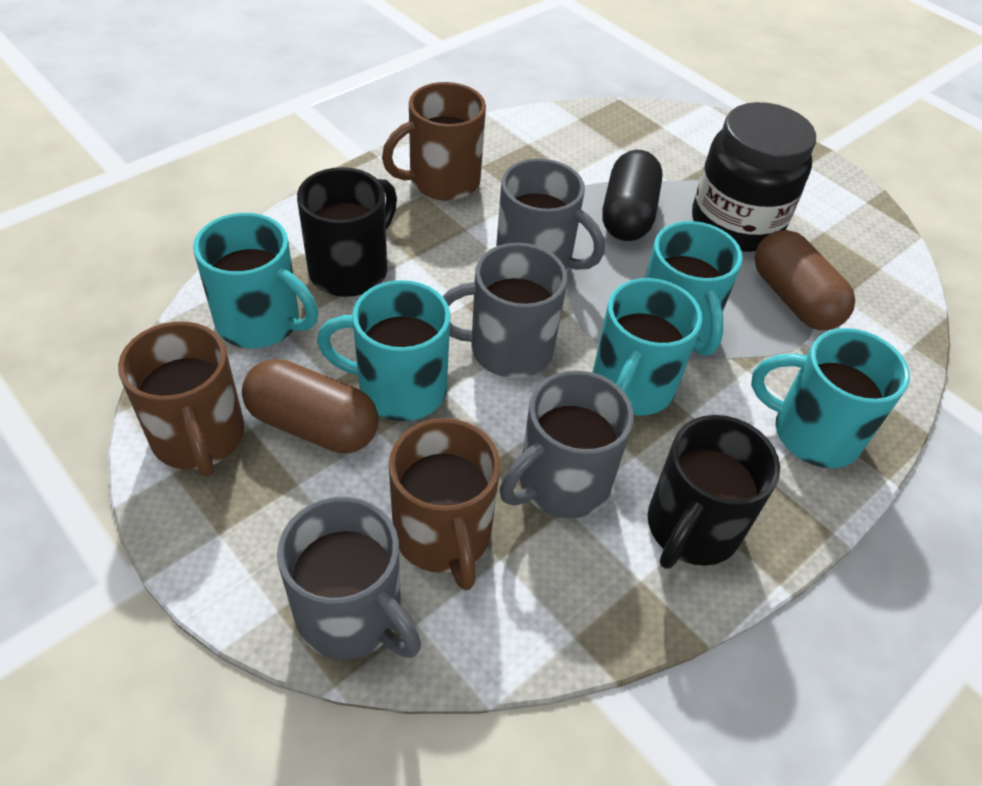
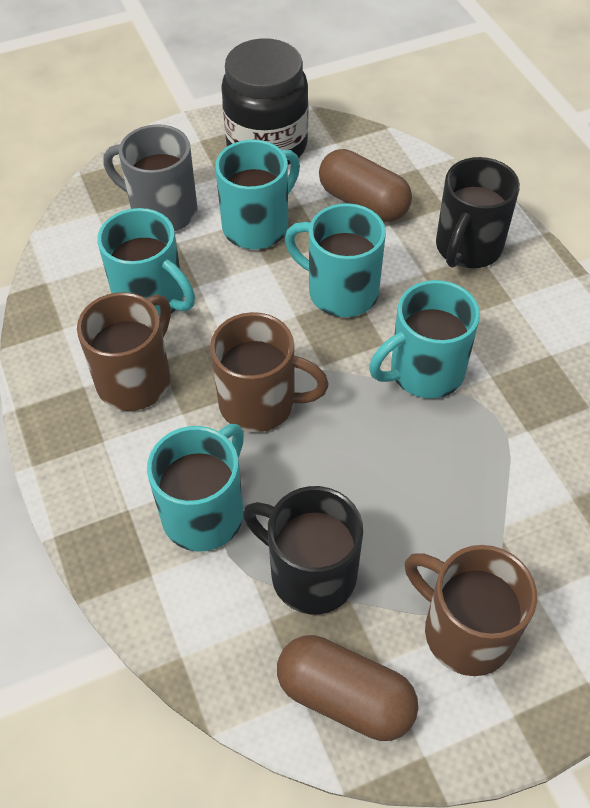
black capsule: 1 -> 0
grey mug: 4 -> 1

